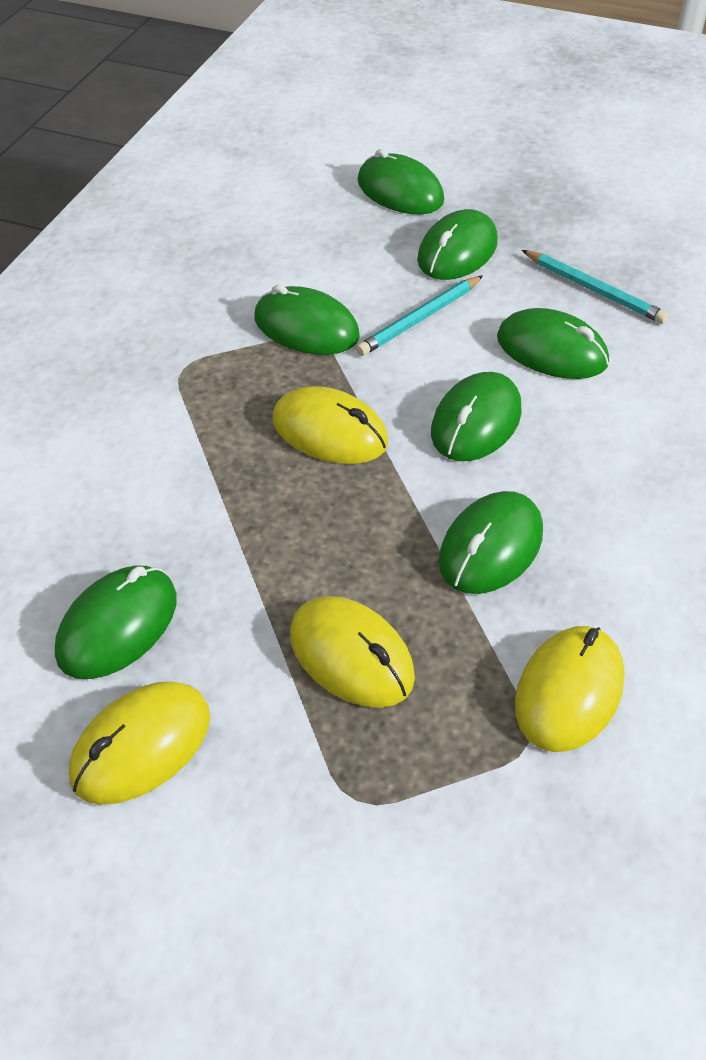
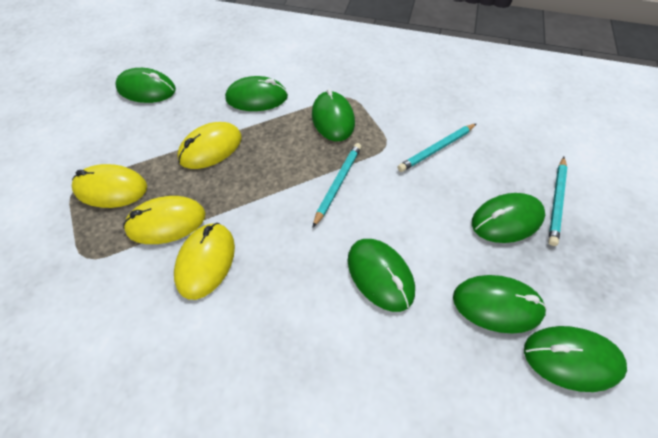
turquoise pencil: 2 -> 3

